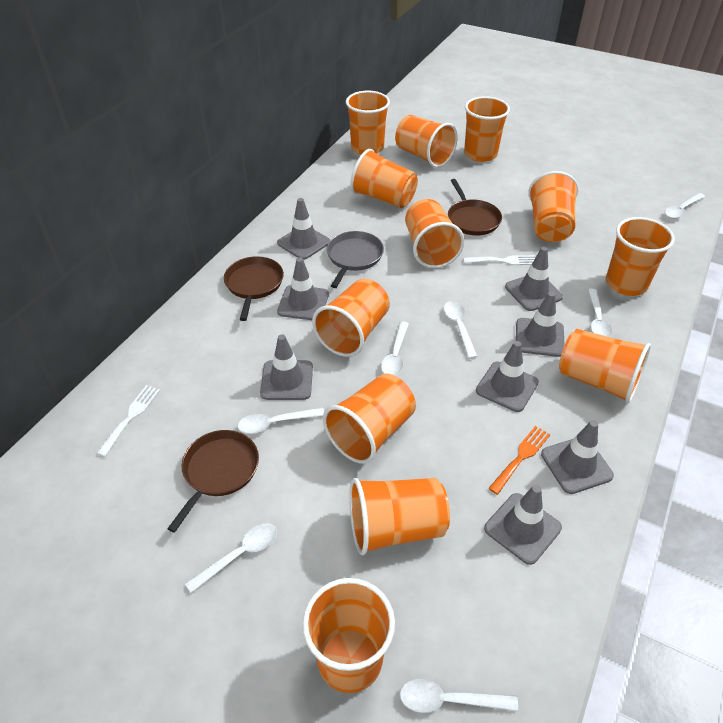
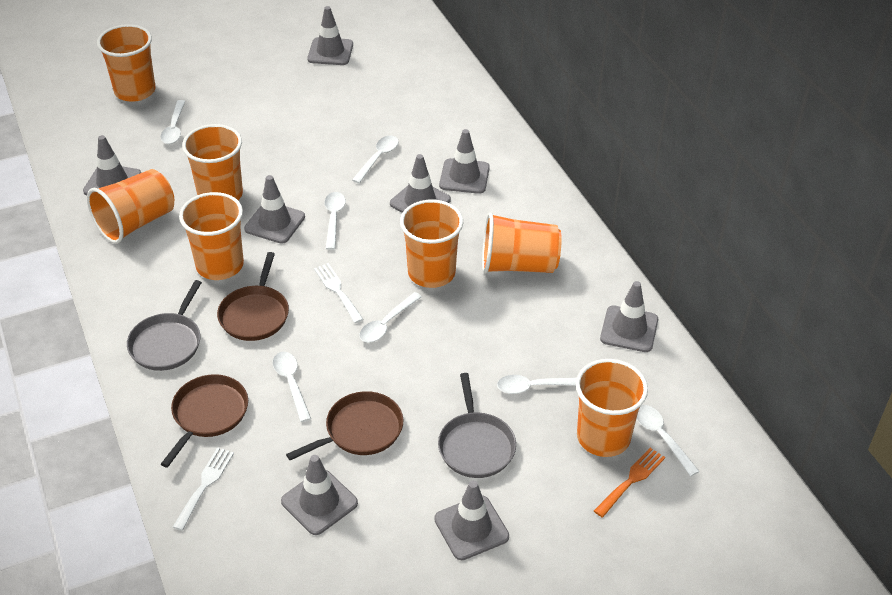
grey pan: 1 -> 2
orange cup: 12 -> 7

